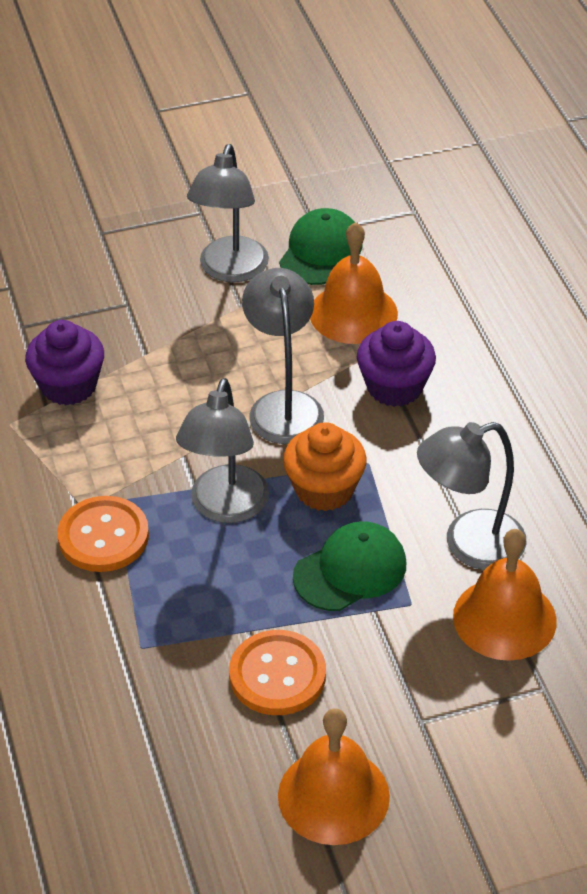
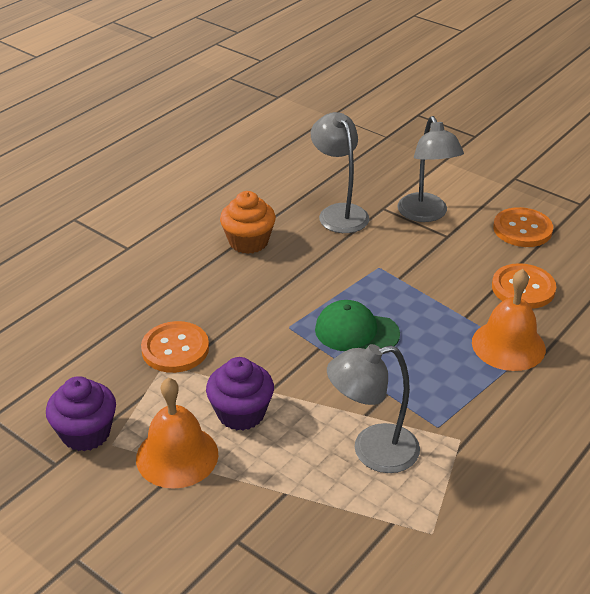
green cap: 2 -> 1
grey lamp: 4 -> 3
orange bell: 3 -> 2
orange button: 2 -> 3

